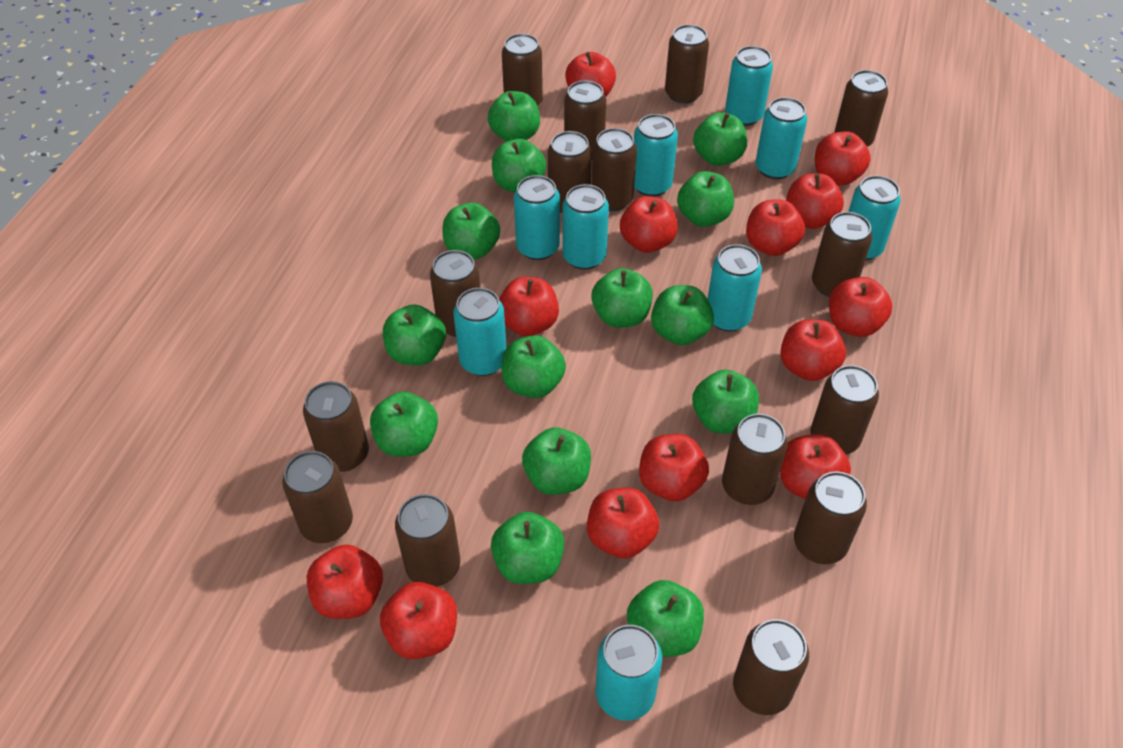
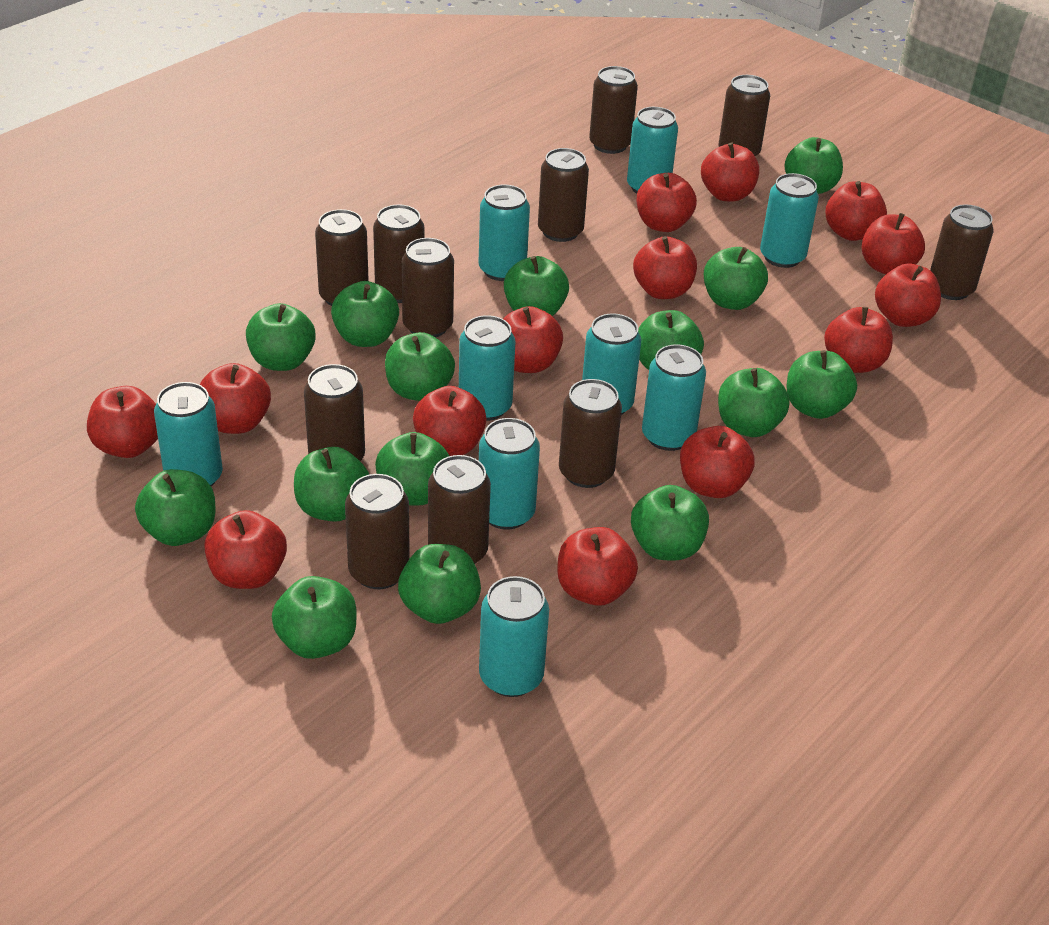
brown can: 15 -> 11
green apple: 14 -> 15
red apple: 13 -> 14

